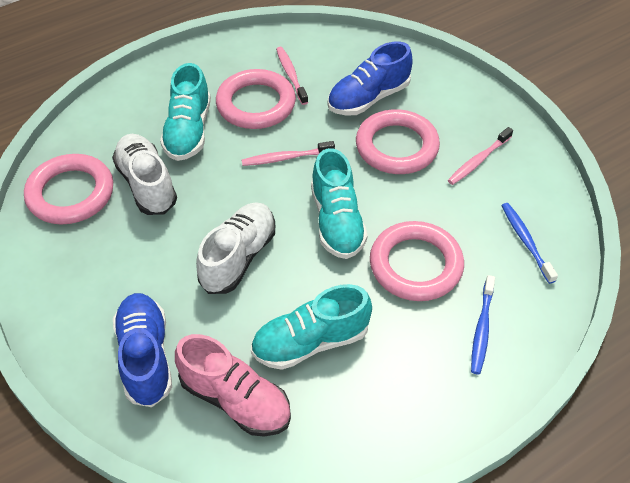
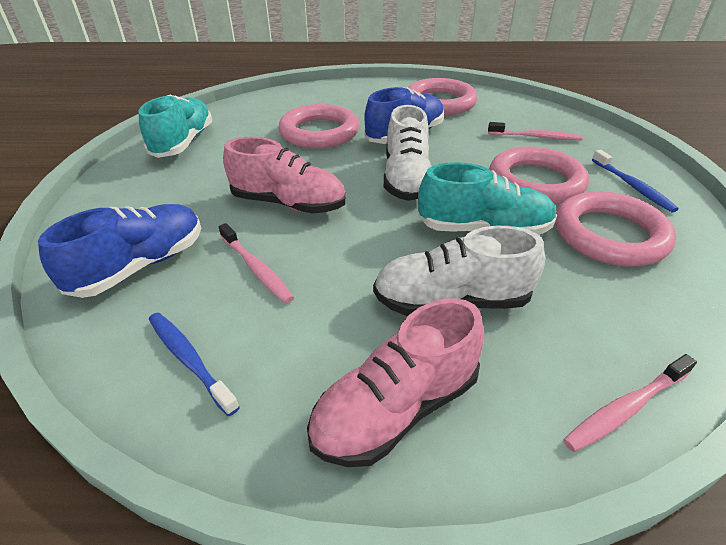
pink shoe: 1 -> 2
turquoise shoe: 3 -> 2

